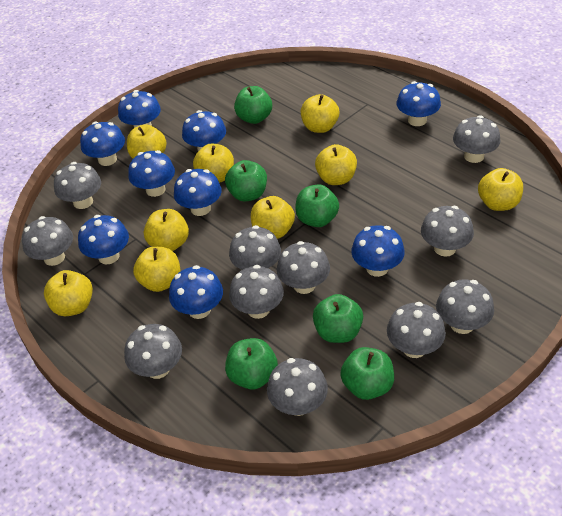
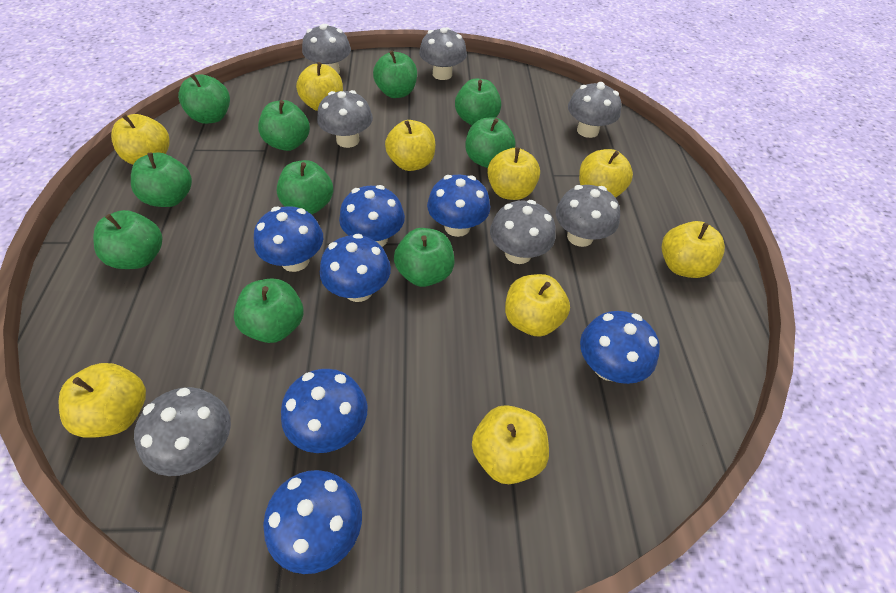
blue mushroom: 9 -> 7
green apple: 6 -> 10
grey mushroom: 11 -> 7

